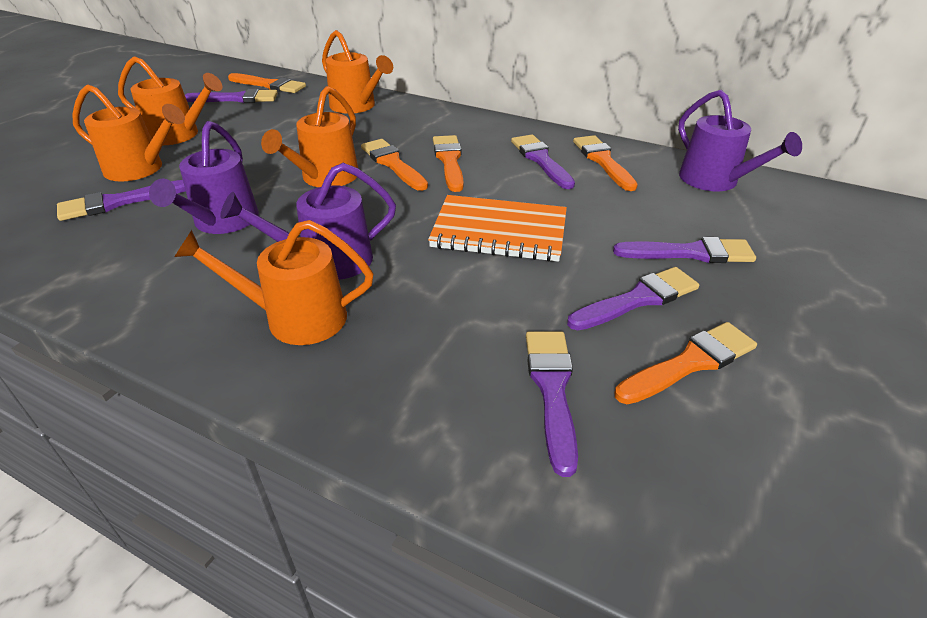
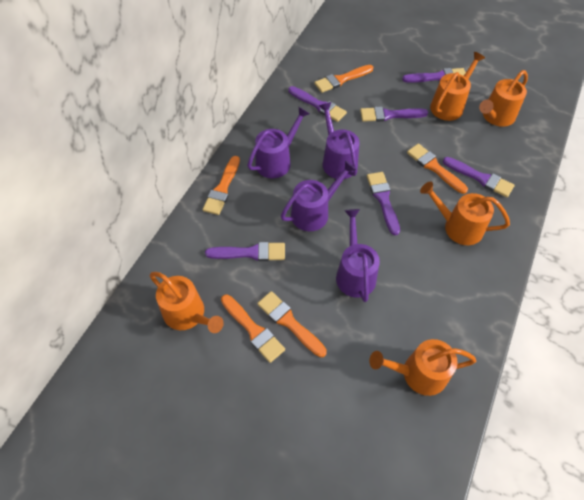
orange notebook: 1 -> 0
purple watering can: 3 -> 4

